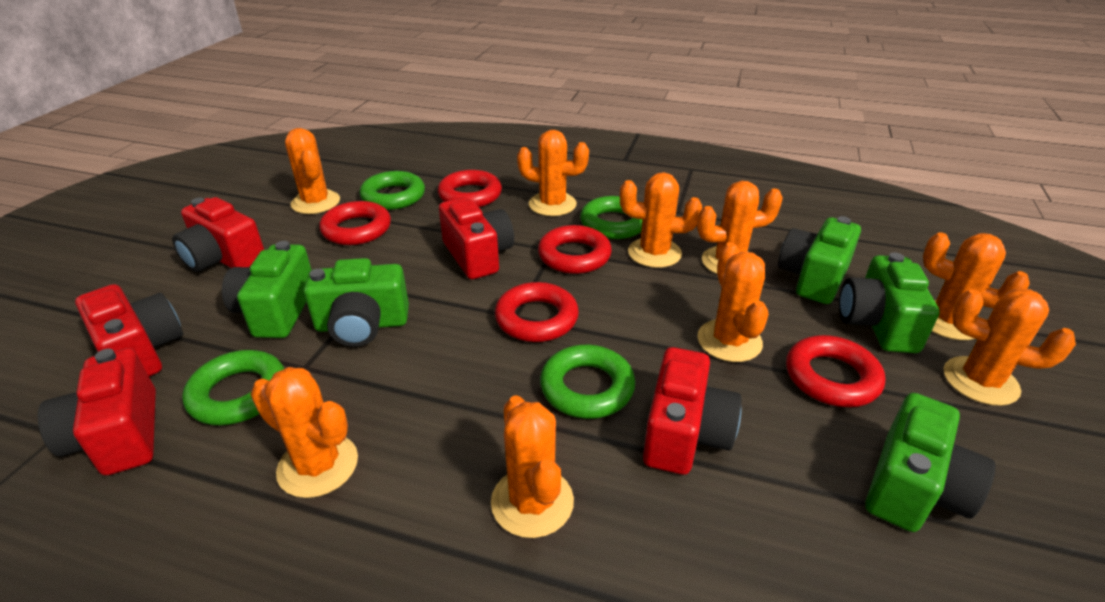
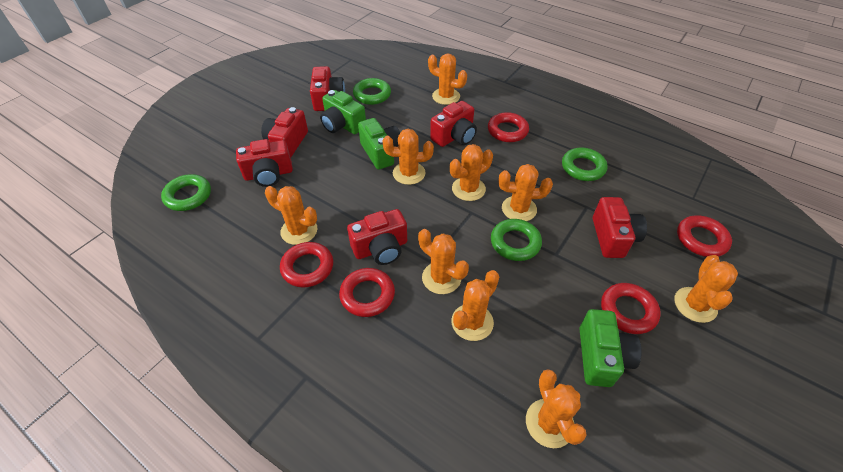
green camera: 5 -> 3
red camera: 5 -> 6

